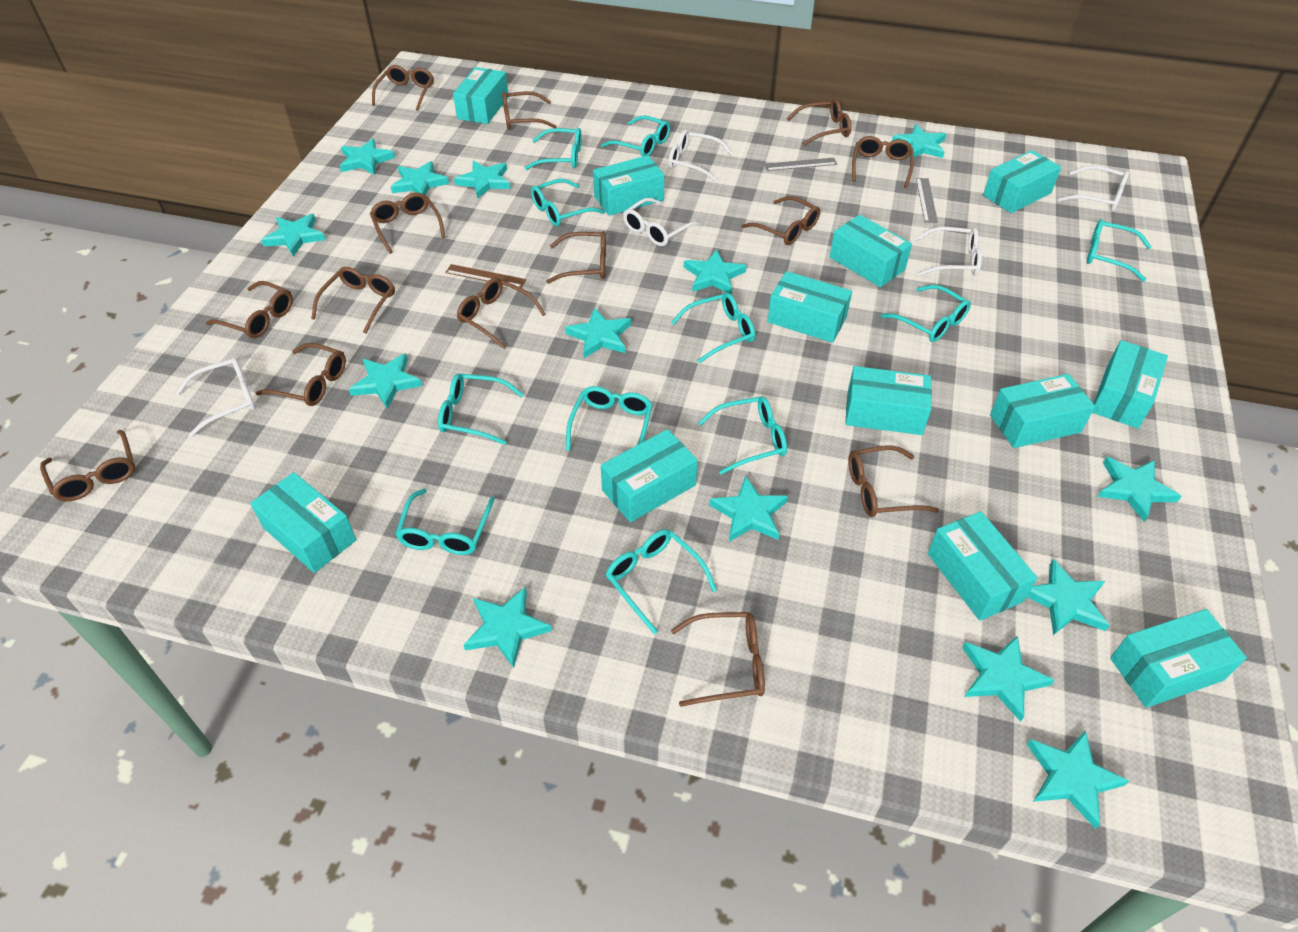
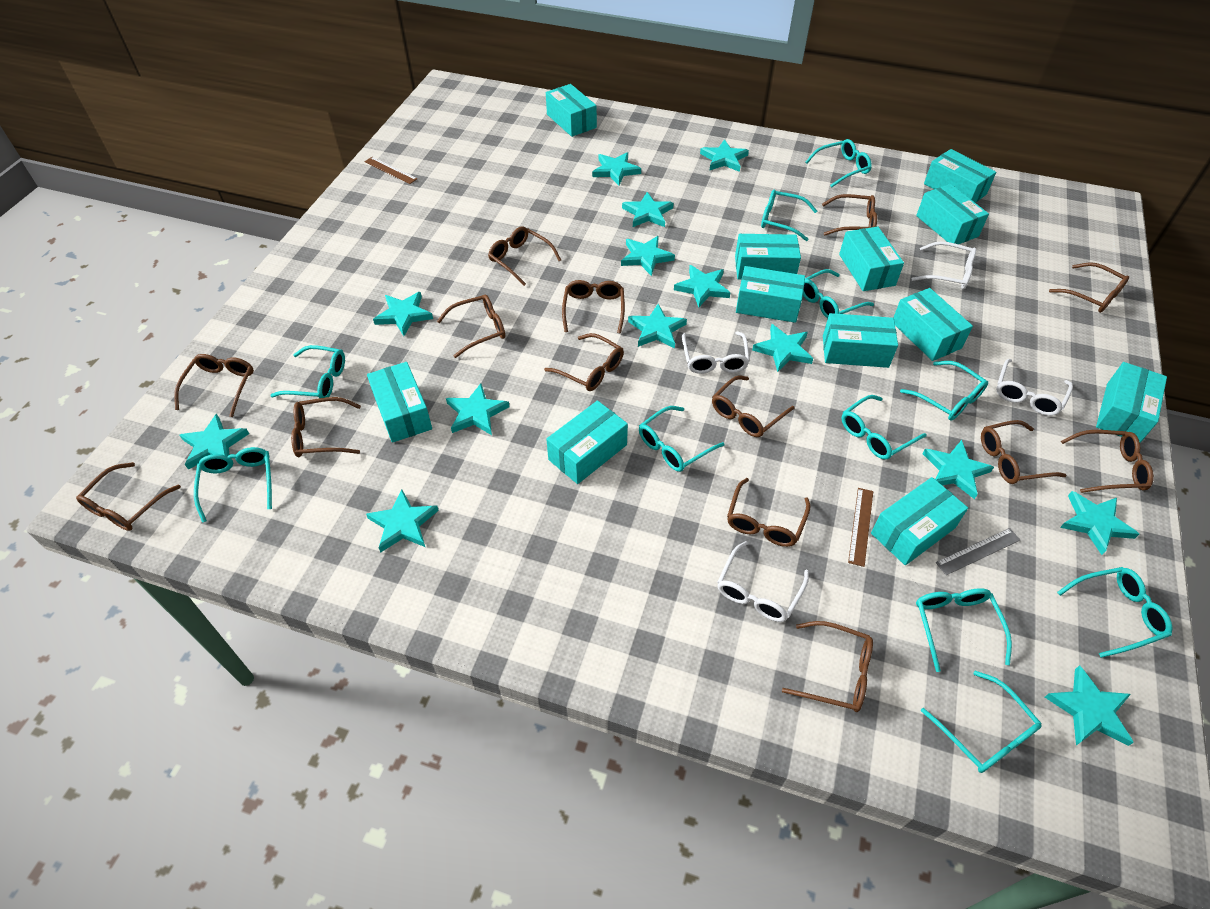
brown ruler: 1 -> 2
grey ruler: 2 -> 1
white glasses: 5 -> 4

